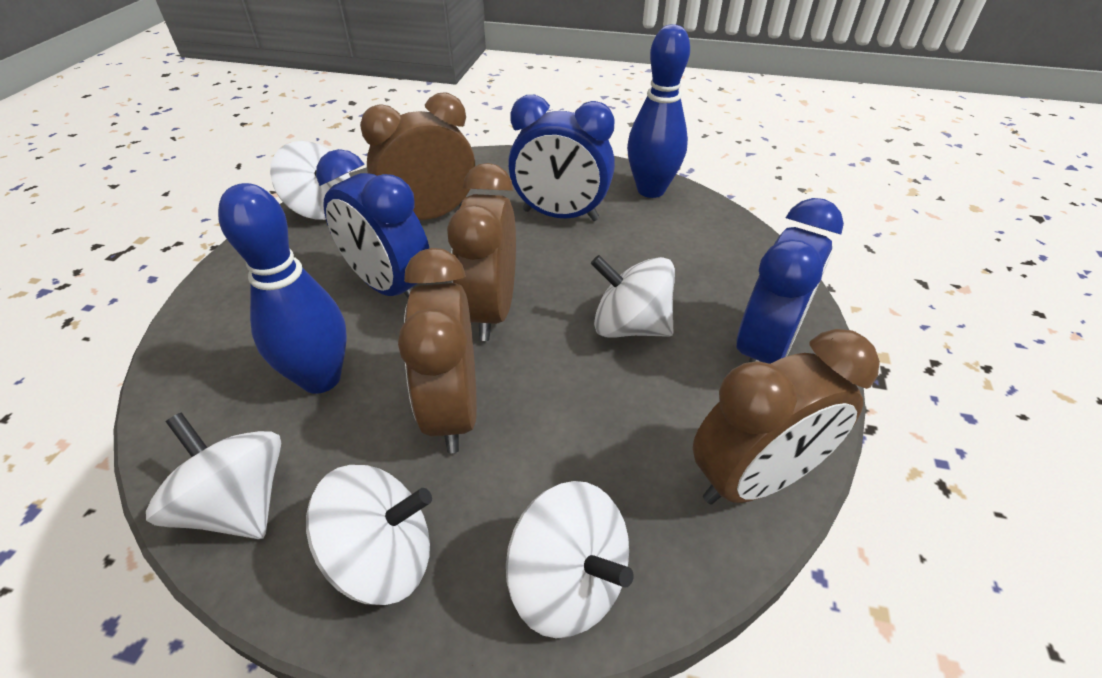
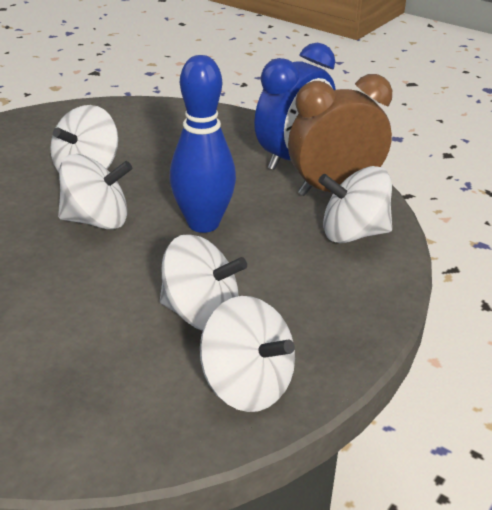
blue bowling pin: 2 -> 1
blue clock: 3 -> 1
brown clock: 4 -> 1

